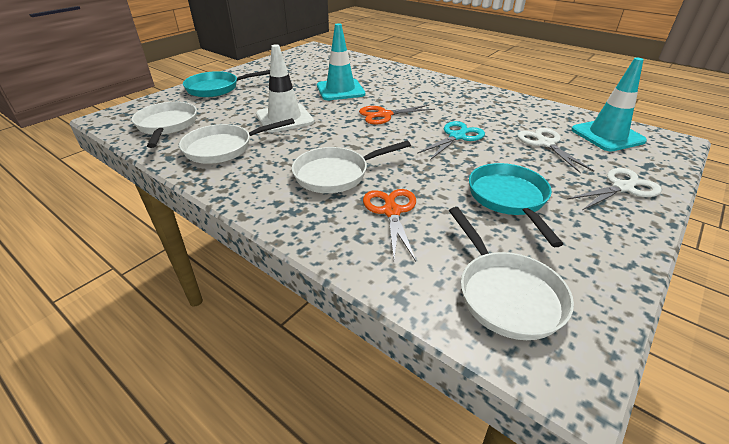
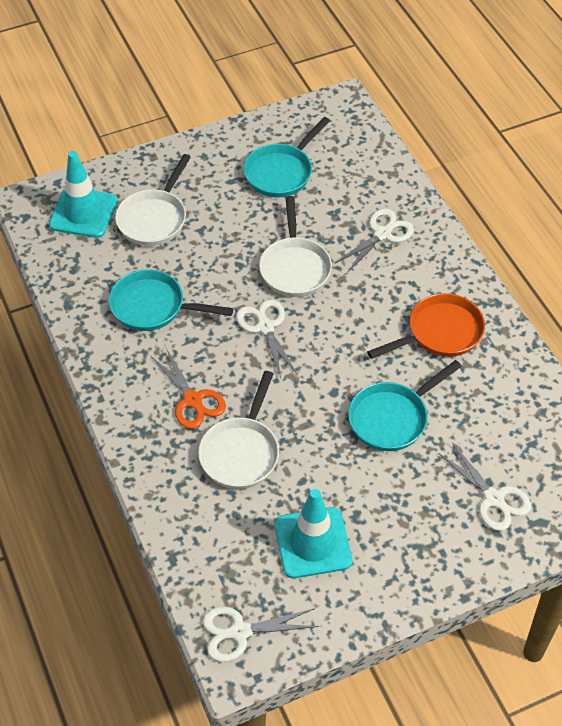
orange pan: 0 -> 1
orange scissors: 2 -> 1
turquoise pan: 2 -> 3
turquoise scissors: 1 -> 0
white pan: 4 -> 3
white scissors: 2 -> 4
white traffic cone: 1 -> 0

